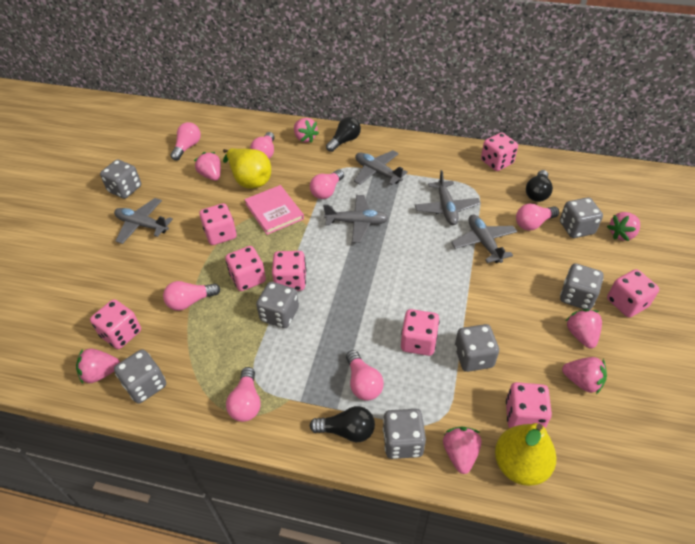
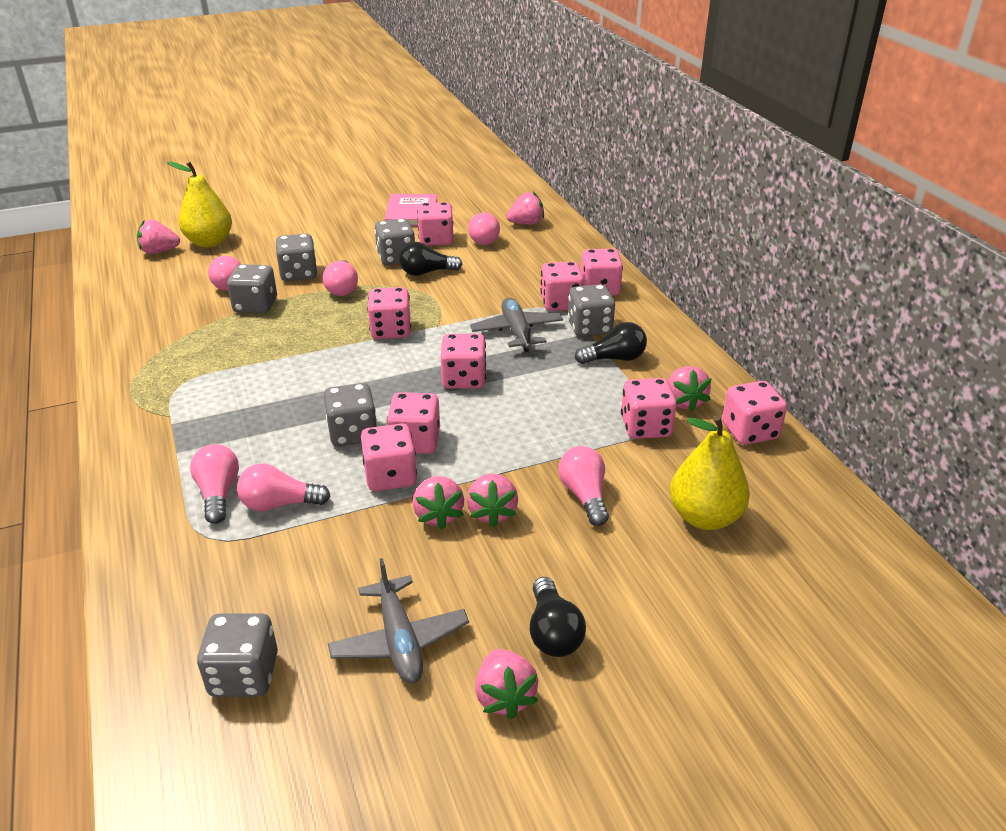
grey dice: 7 -> 6
grey plane: 5 -> 2
pink dice: 8 -> 9
pink light bulb: 7 -> 6
pink strawberry: 7 -> 6

